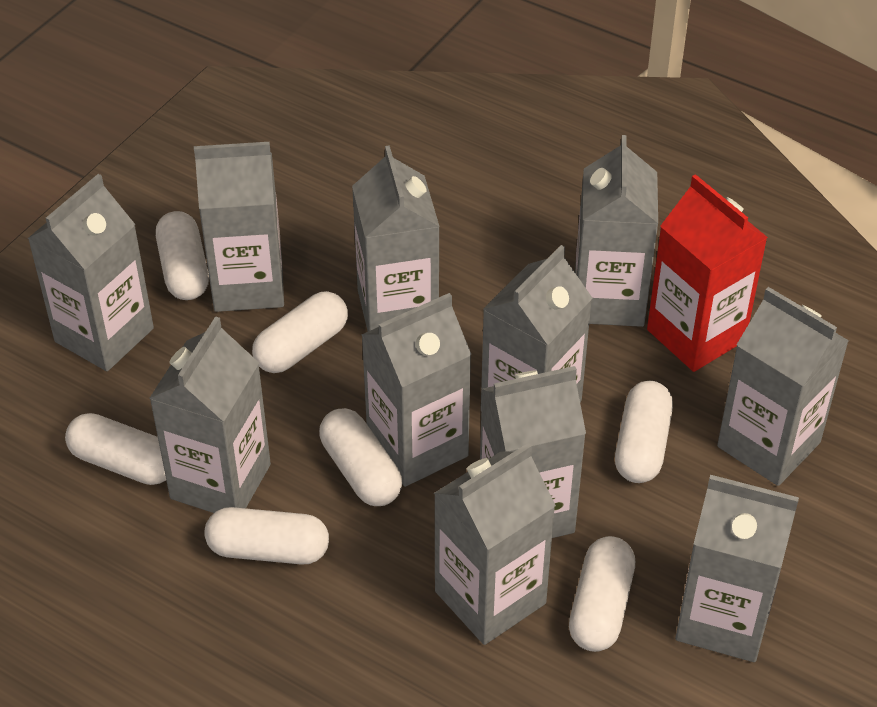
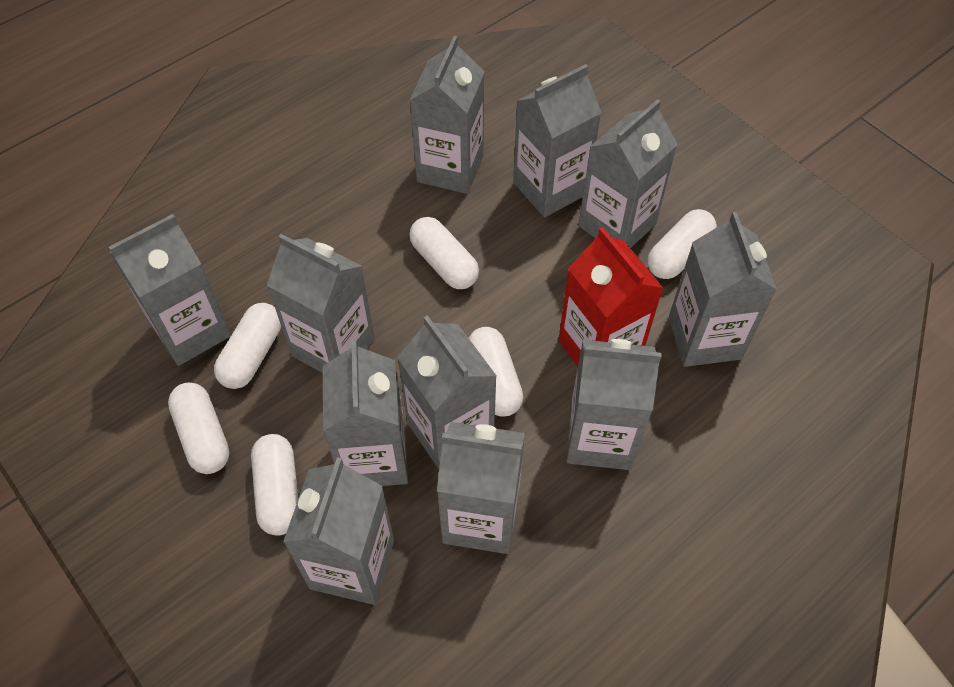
white capsule: 7 -> 6

